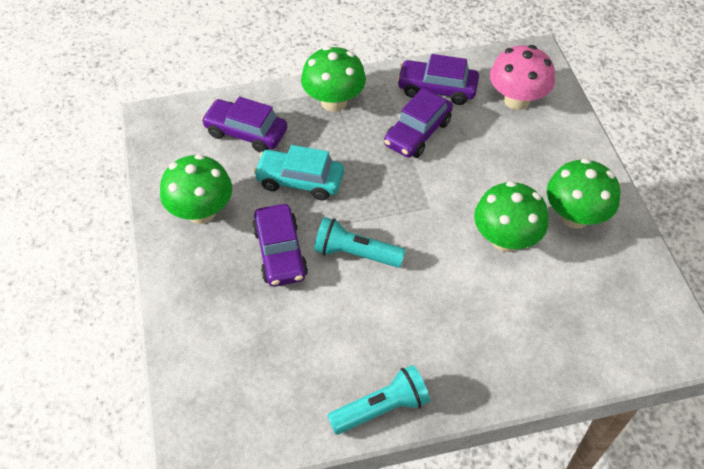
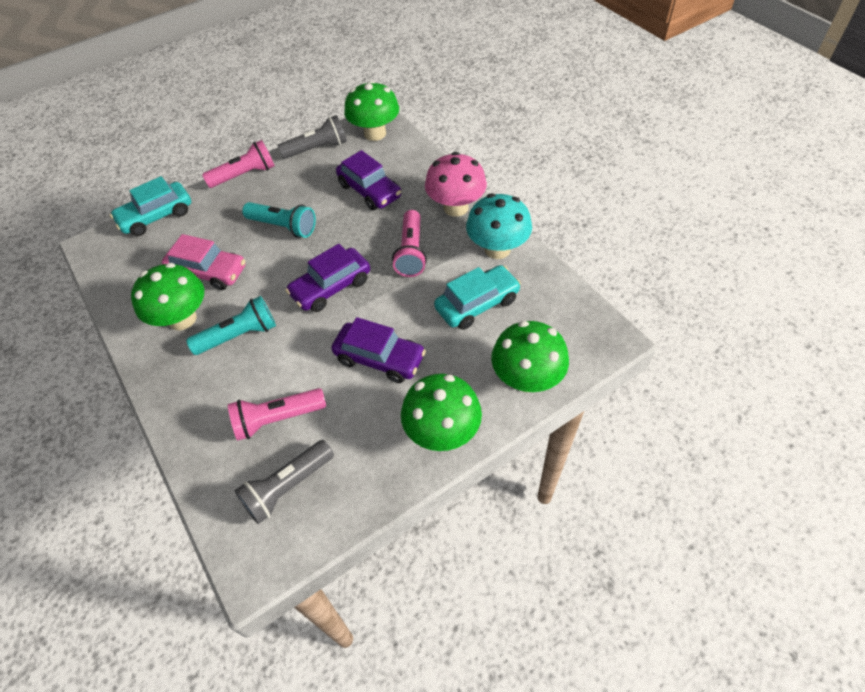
grey flashlight: 0 -> 2
pink car: 0 -> 1
pink flashlight: 0 -> 3
purple car: 4 -> 3
turquoise car: 1 -> 2
turquoise mushroom: 0 -> 1

